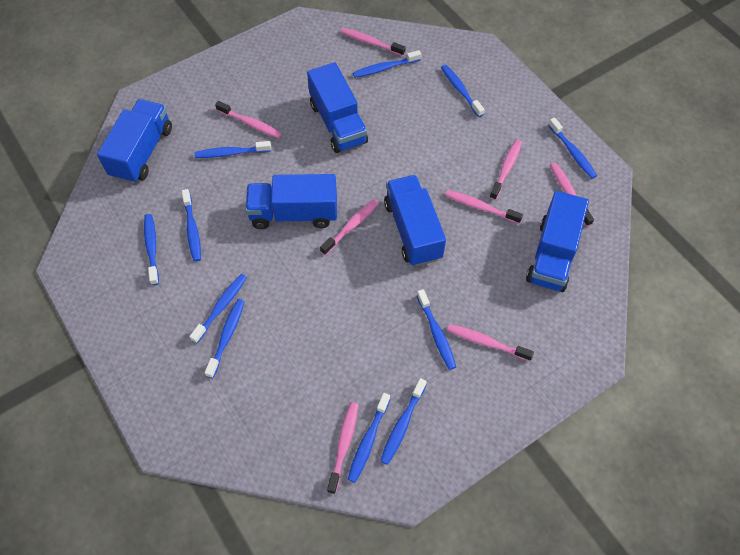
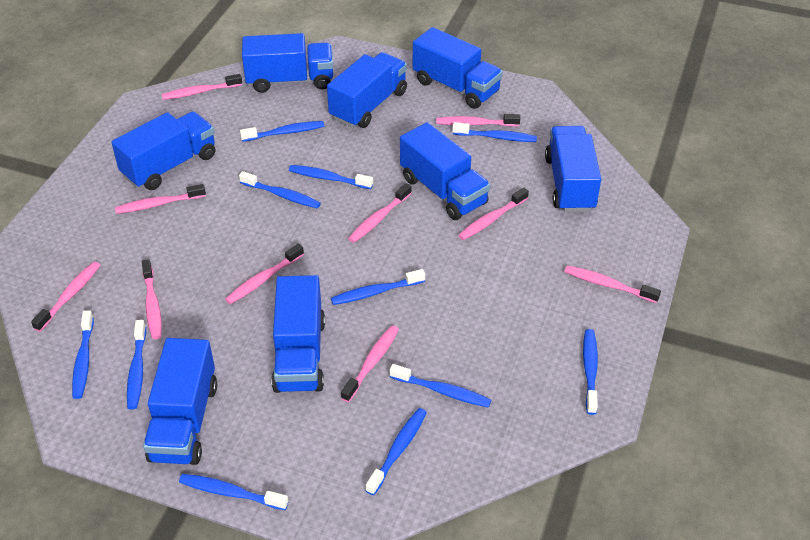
blue truck: 5 -> 8
pink toothbrush: 8 -> 10

